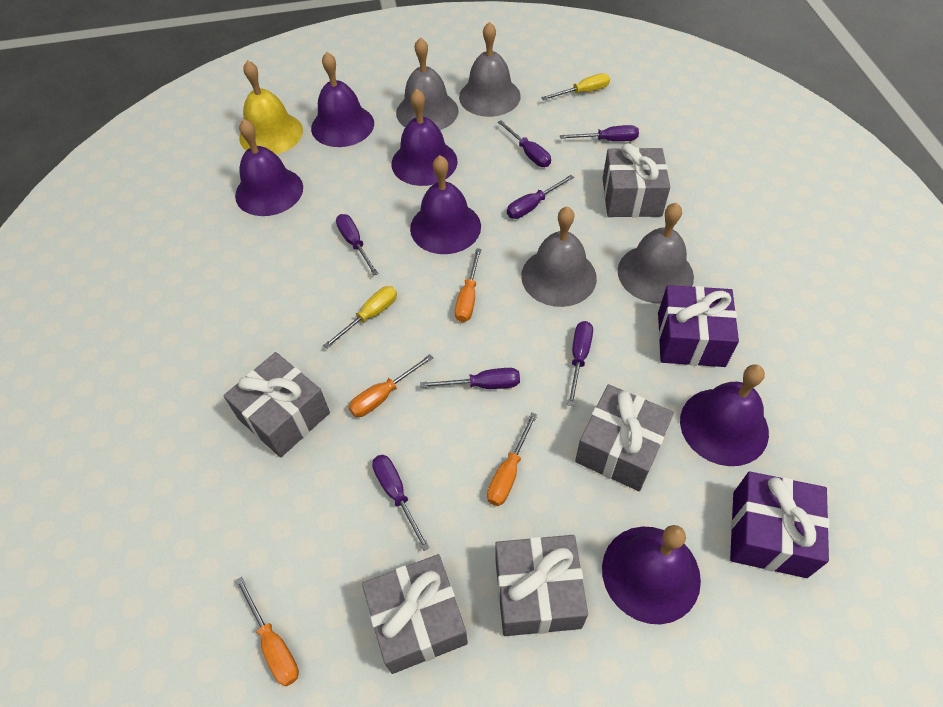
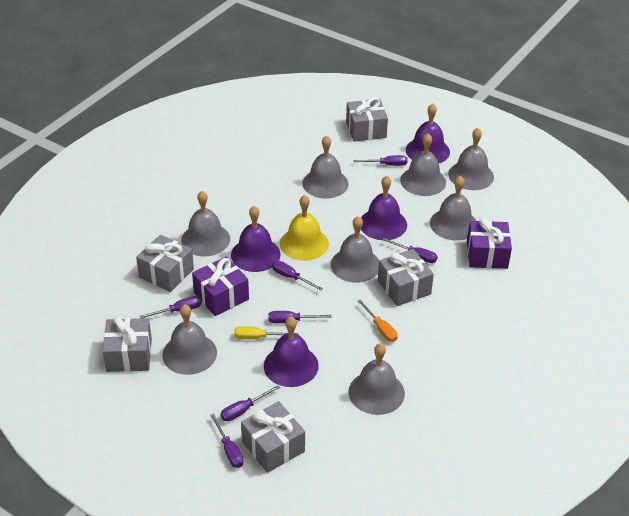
grey bell: 4 -> 8
orange screwdriver: 4 -> 1
purple bell: 6 -> 4
yellow screwdriver: 2 -> 1

